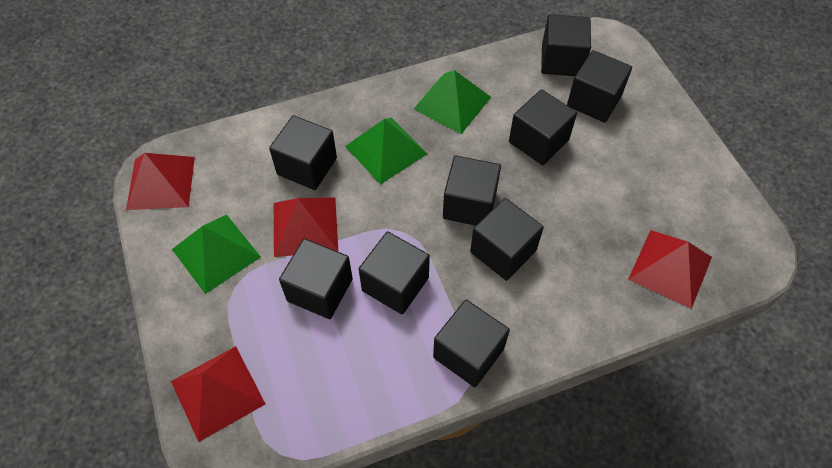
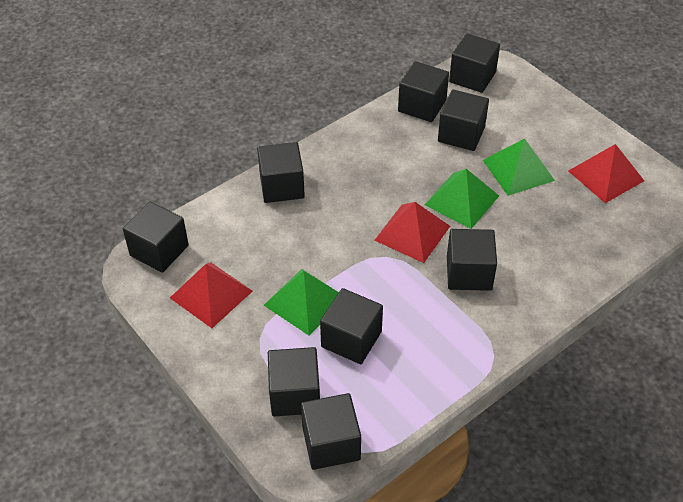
red pyramid: 4 -> 3

